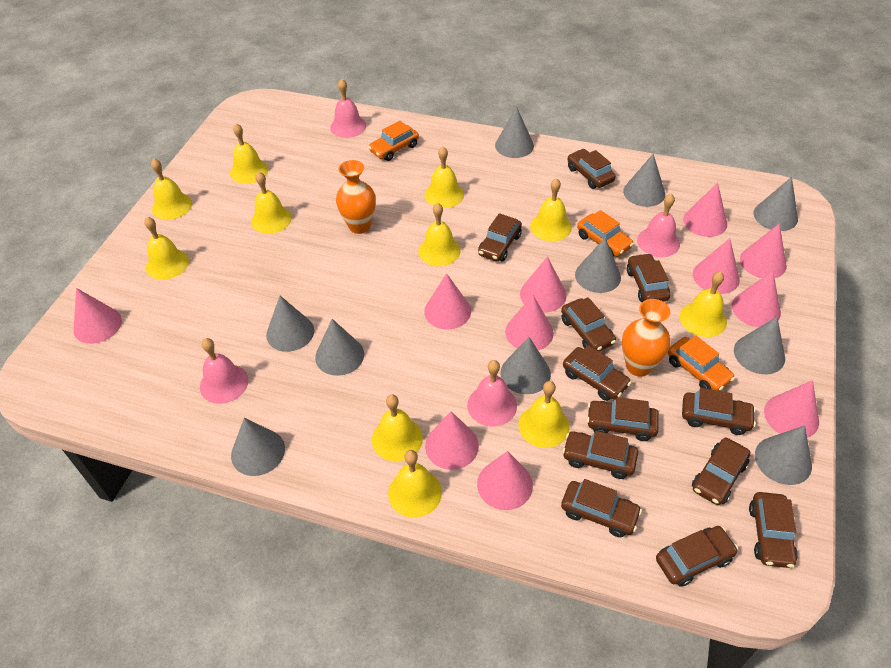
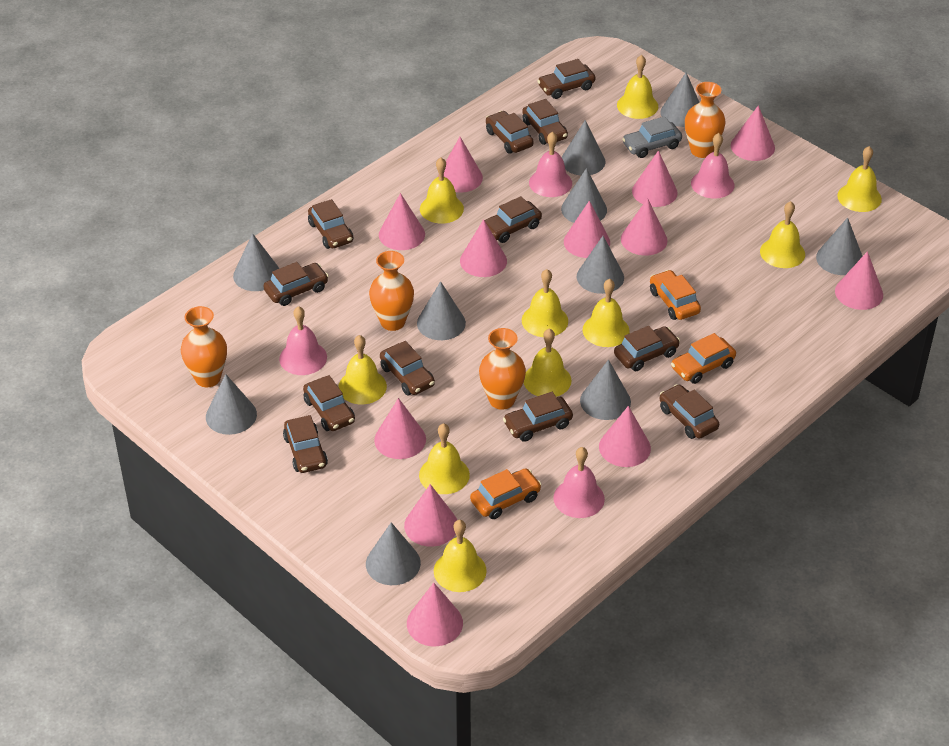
grey car: 0 -> 1
orange vase: 2 -> 4
pink cone: 11 -> 12
yellow bell: 11 -> 10

